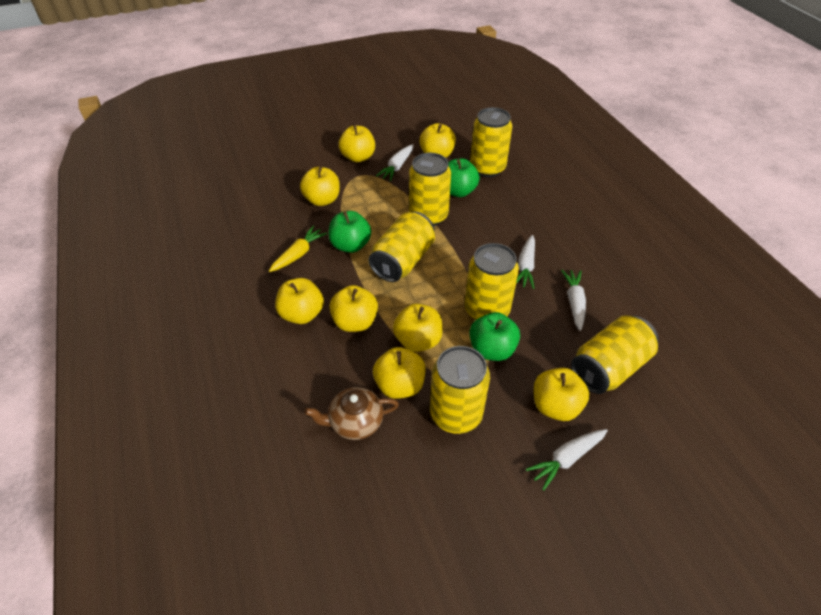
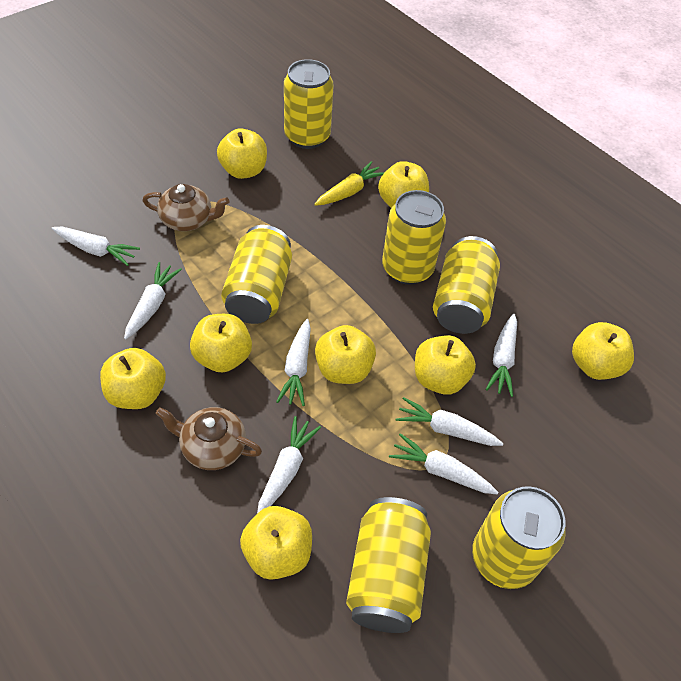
brown teapot: 1 -> 2
green apple: 3 -> 0
white carrot: 4 -> 7

